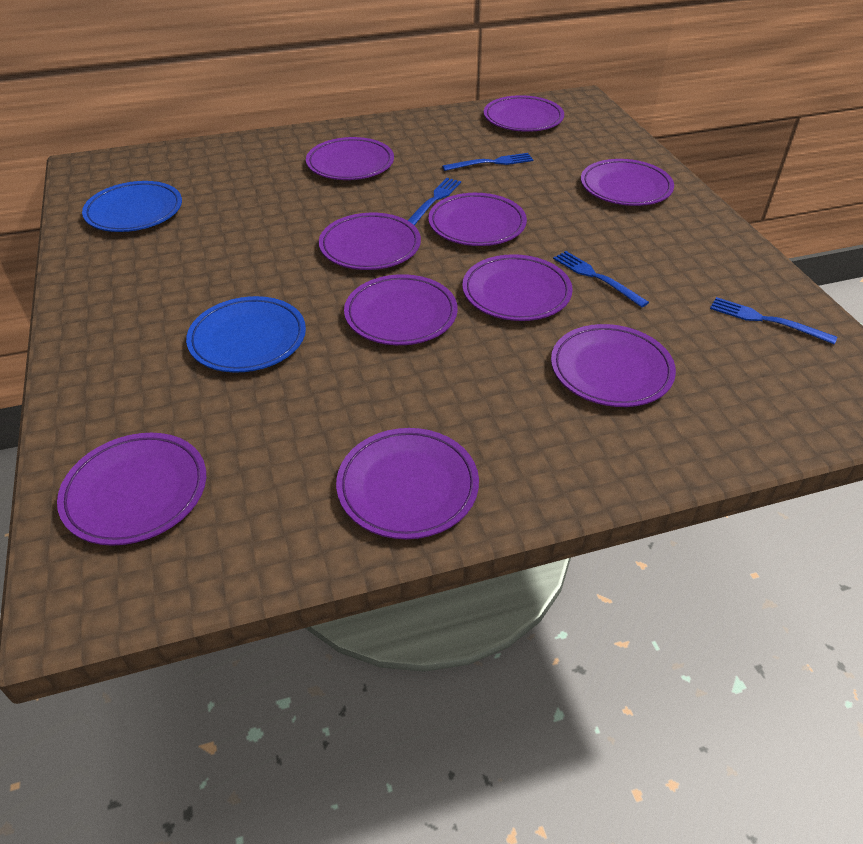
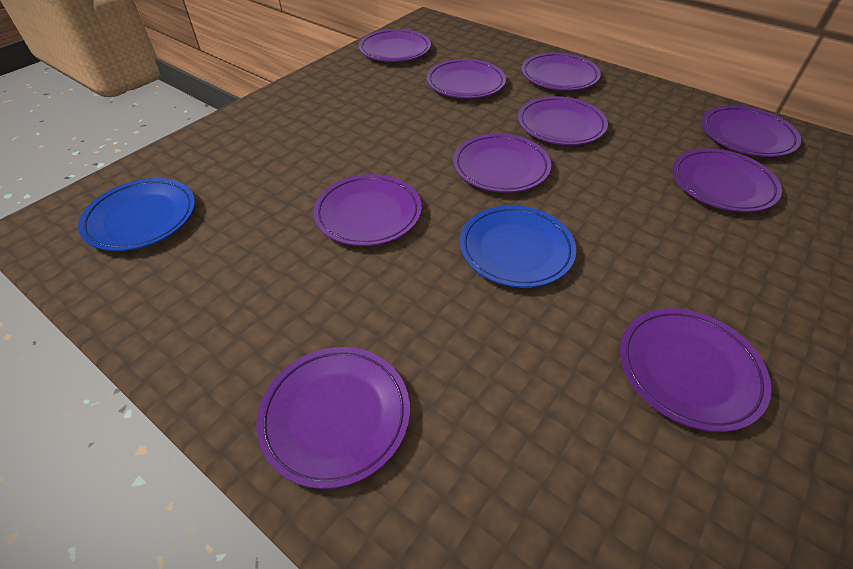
blue fork: 4 -> 0

